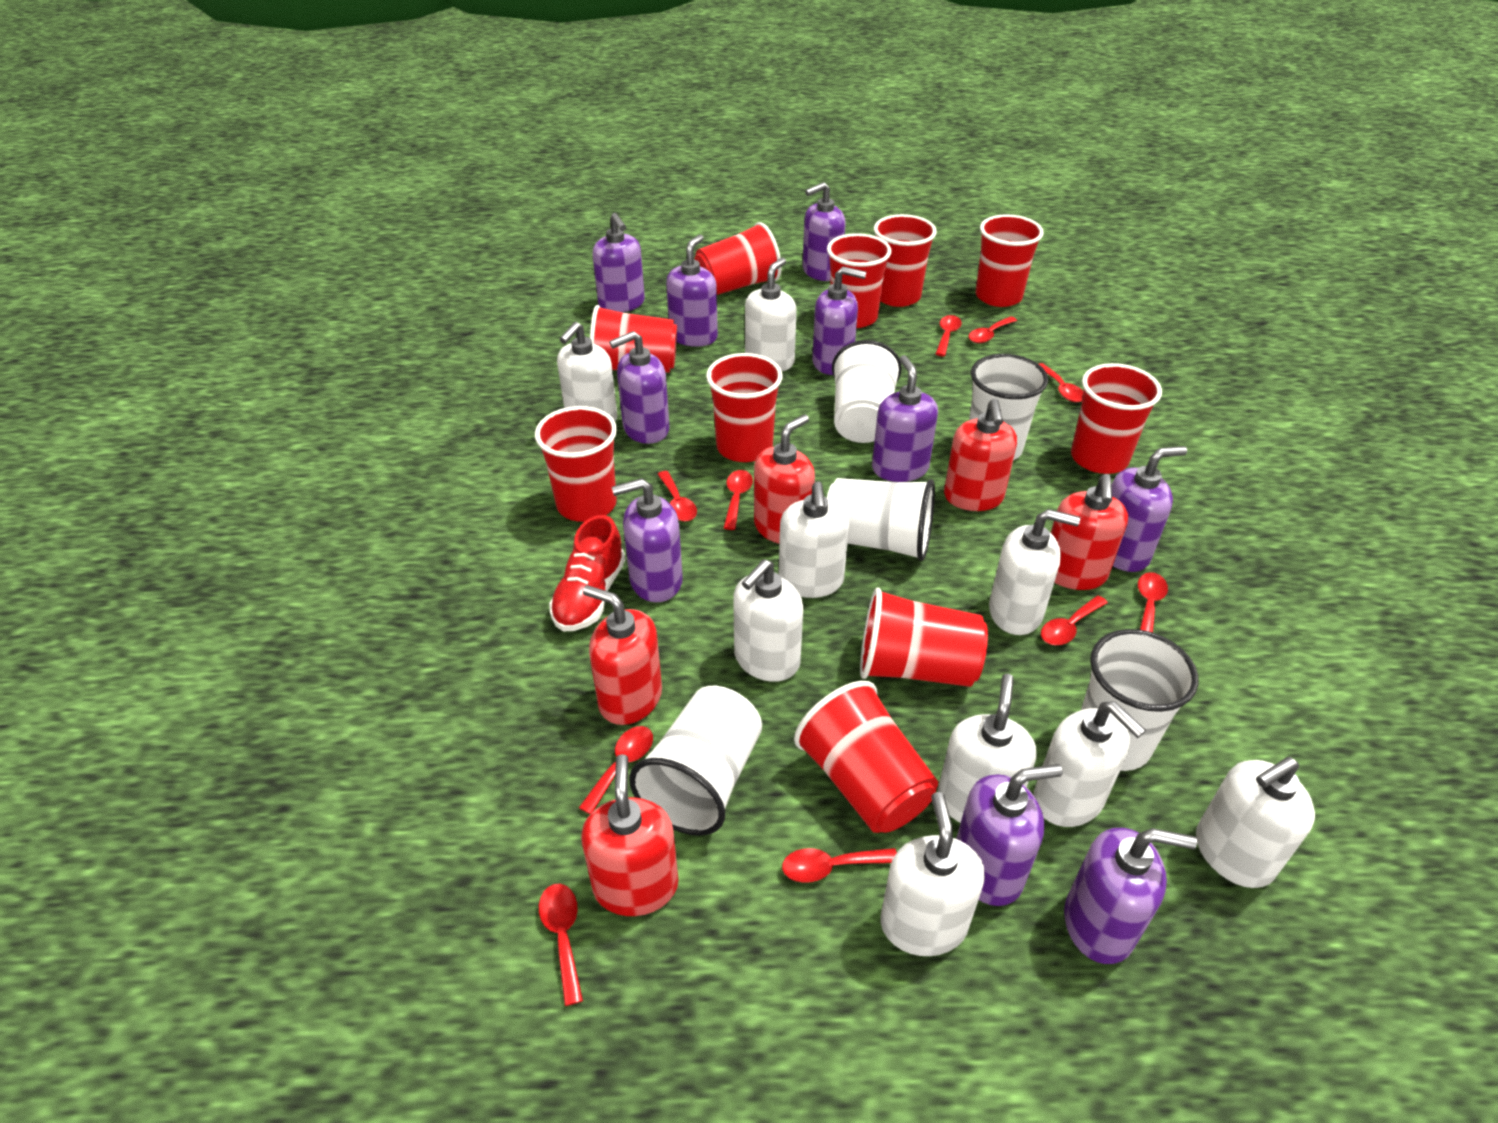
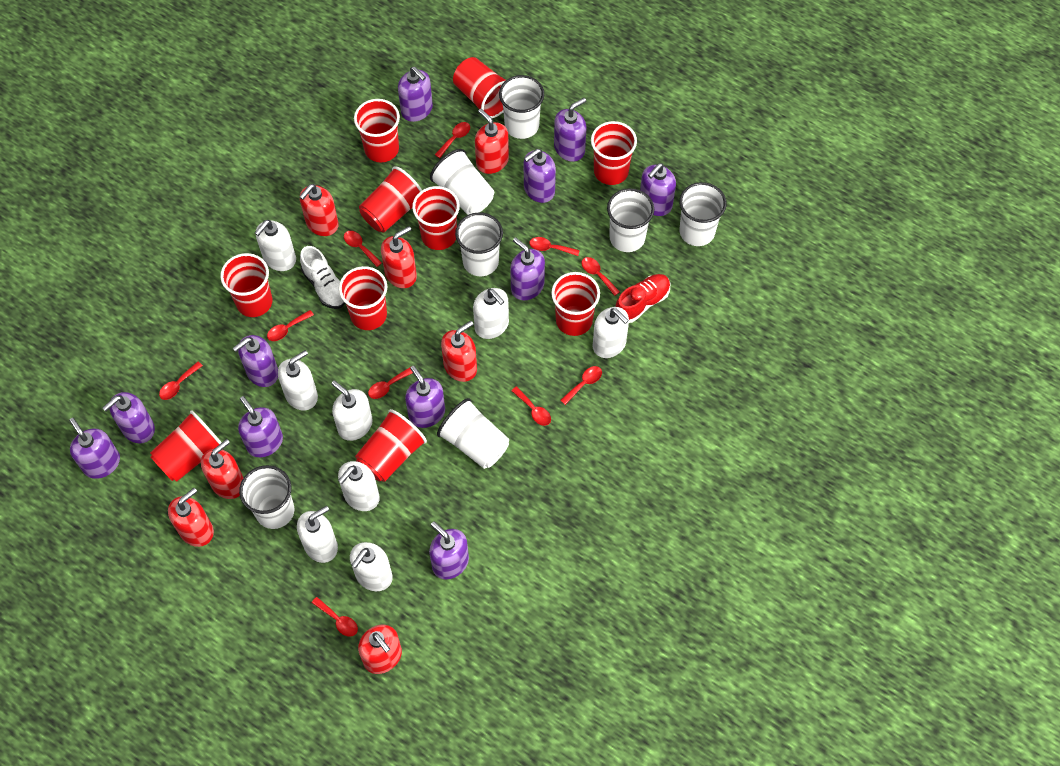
purple soap dispenser: 10 -> 11
red soap dispenser: 5 -> 7
white cup: 5 -> 7
white shoe: 0 -> 1
white soap dispenser: 9 -> 8

